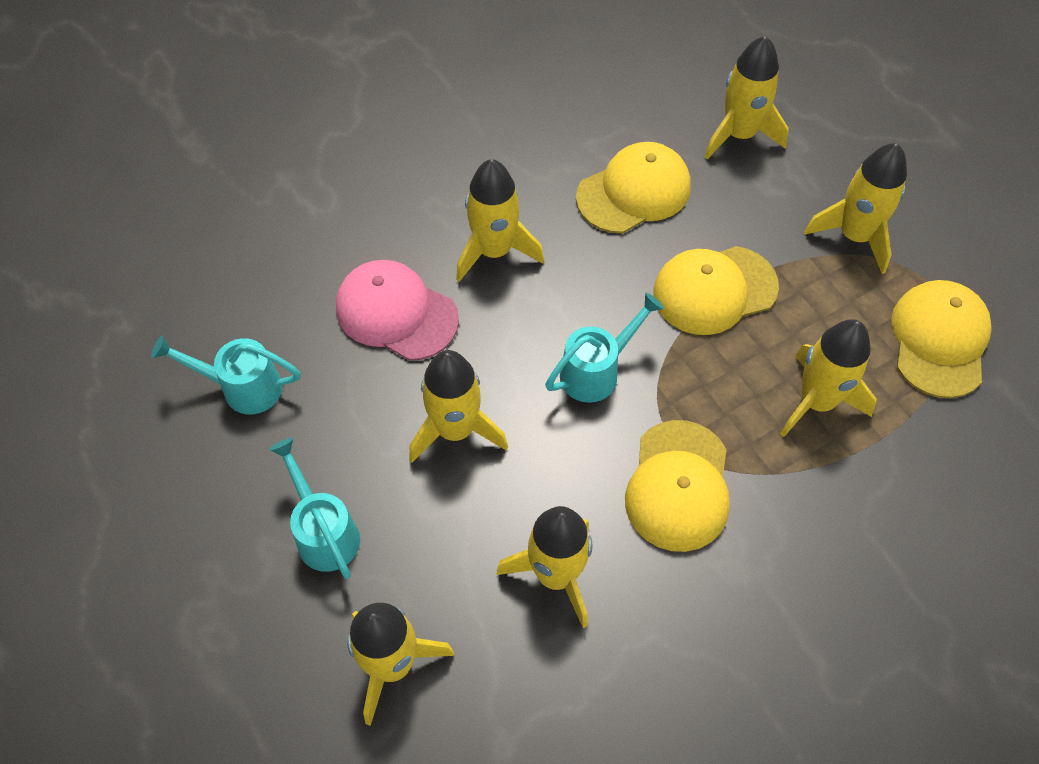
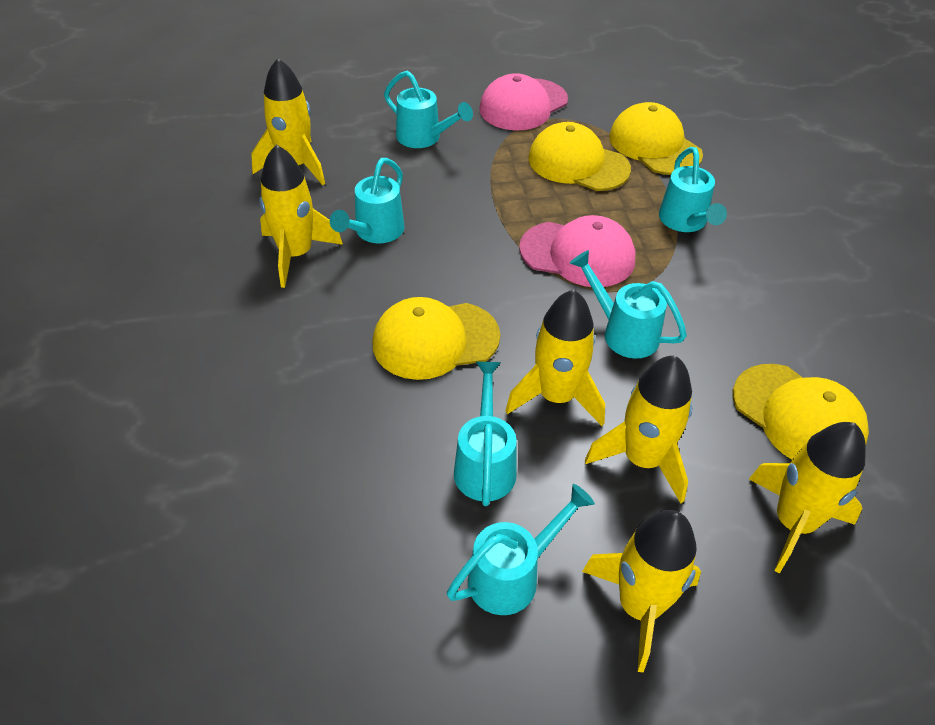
pink cap: 1 -> 2
turquoise watering can: 3 -> 6
yellow rocket: 7 -> 6

